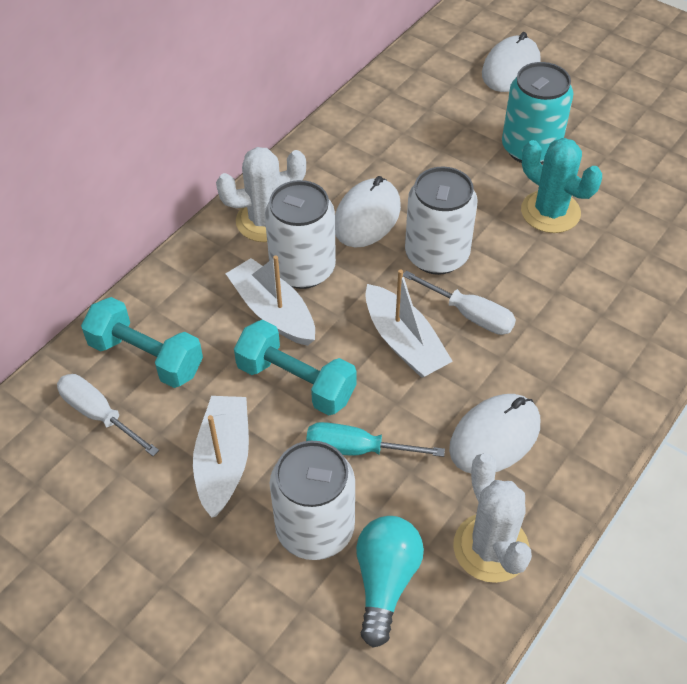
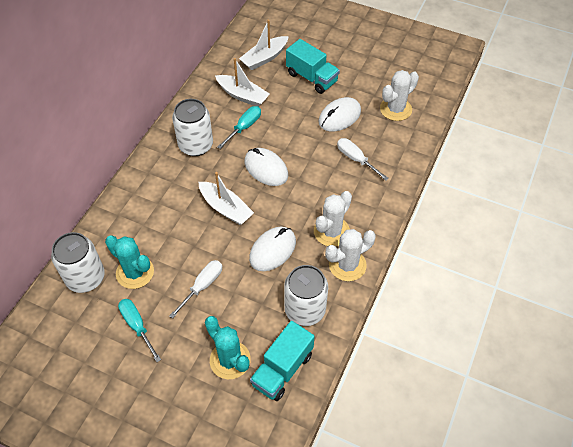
turquoise cactus: 1 -> 2
turquoise can: 1 -> 0
turquoise dumbbell: 2 -> 0
turquoise light bulb: 1 -> 0
turquoise screwdriver: 1 -> 2
turquoise truck: 0 -> 2
white cactus: 2 -> 3

